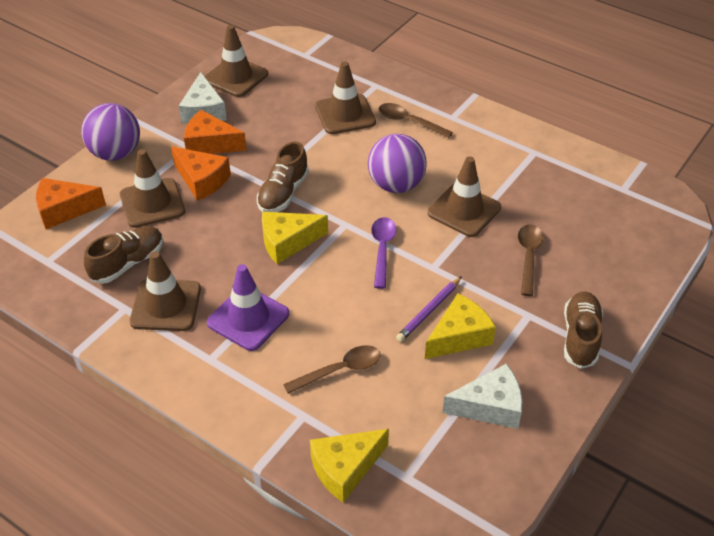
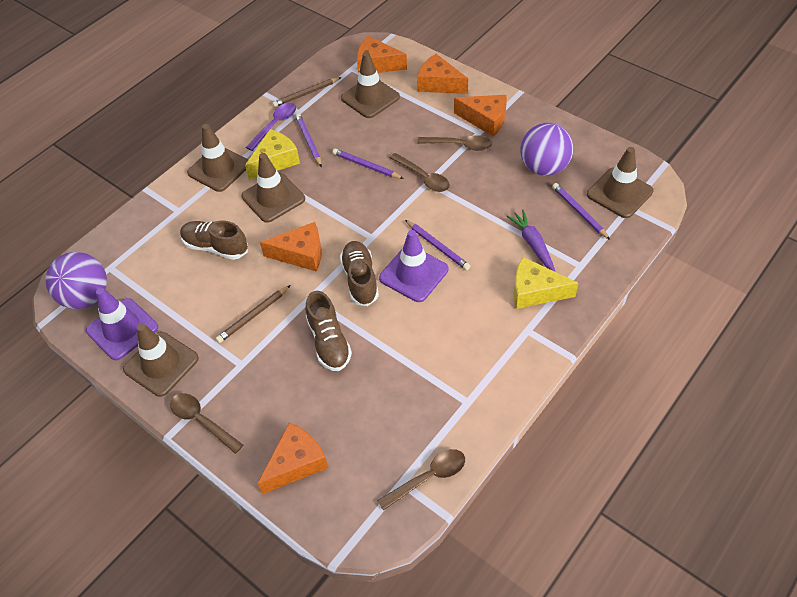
brown pencil: 0 -> 2
brown spoon: 3 -> 4
orange cheese: 3 -> 5
purple carrot: 0 -> 1
purple pencil: 1 -> 4
purple traffic cone: 1 -> 2
white cheese: 2 -> 0
yellow cheese: 3 -> 2

